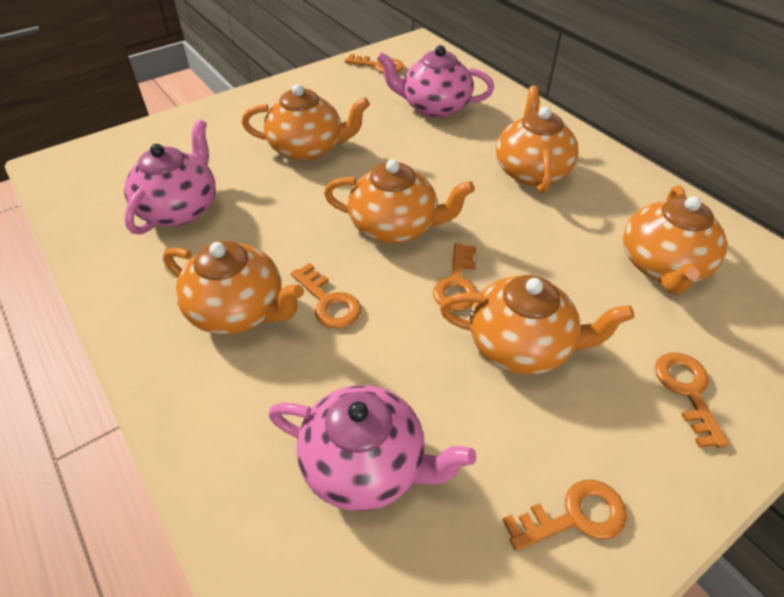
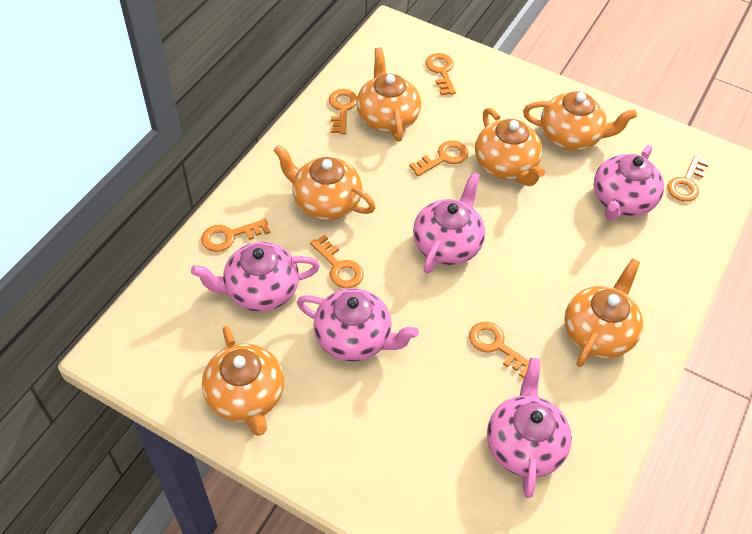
orange key: 5 -> 7
pink teapot: 3 -> 5

